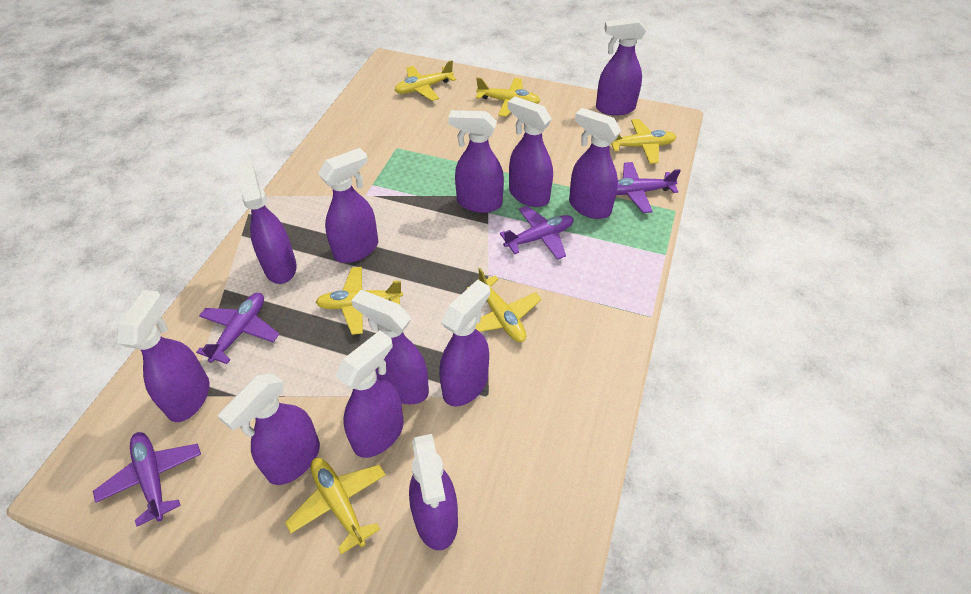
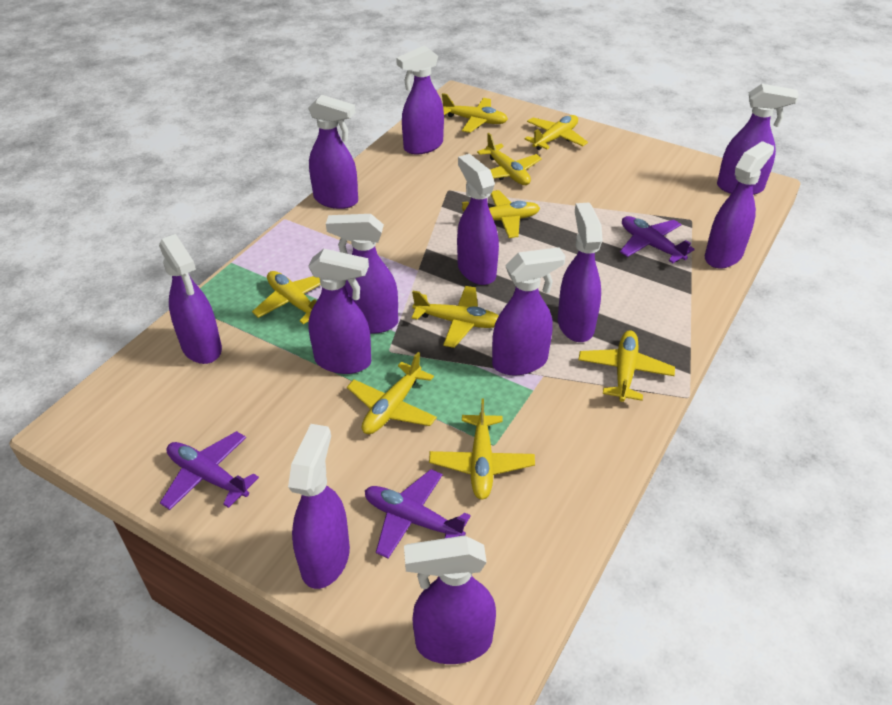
purple plane: 4 -> 3
yellow plane: 6 -> 9

